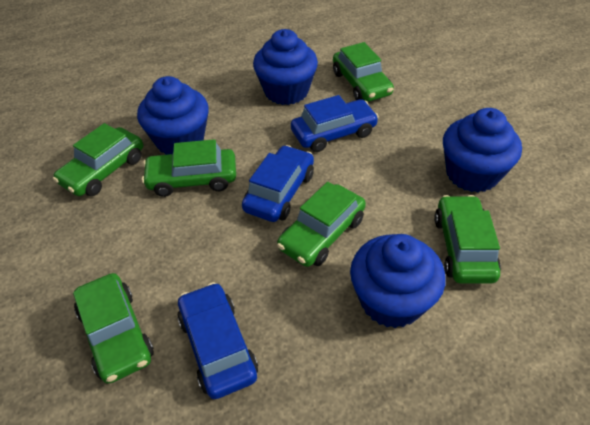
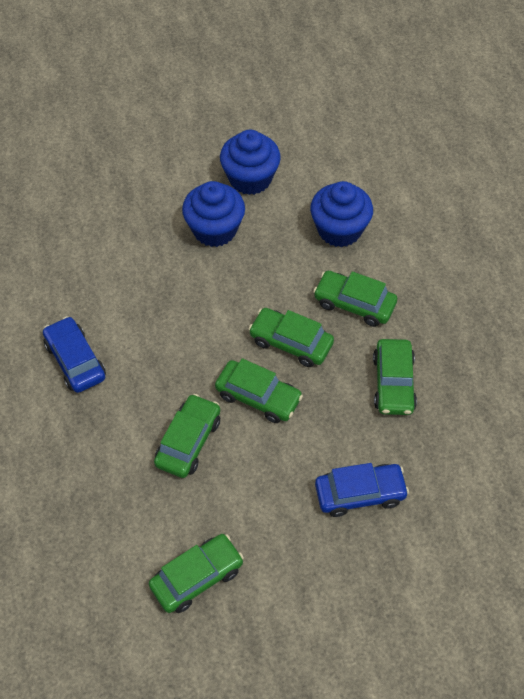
blue car: 3 -> 2
blue cupcake: 4 -> 3

